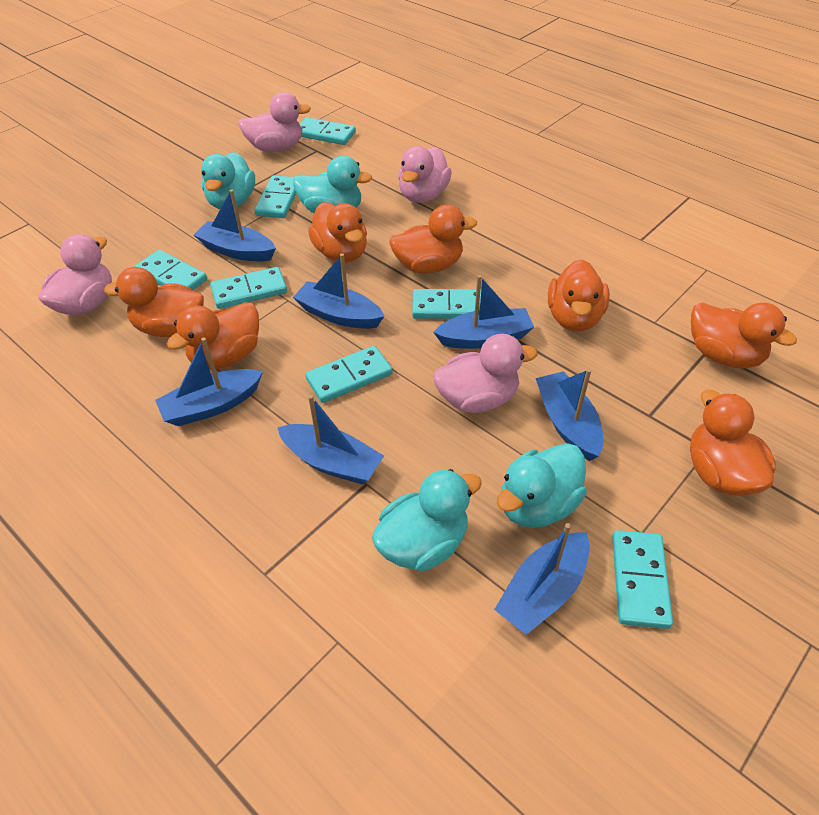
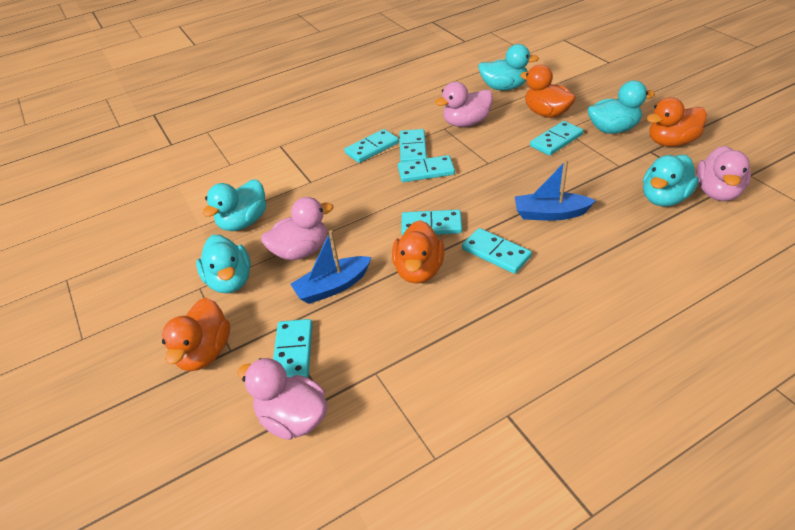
blue boat: 7 -> 2
orange duck: 7 -> 4
turquoise duck: 4 -> 5

